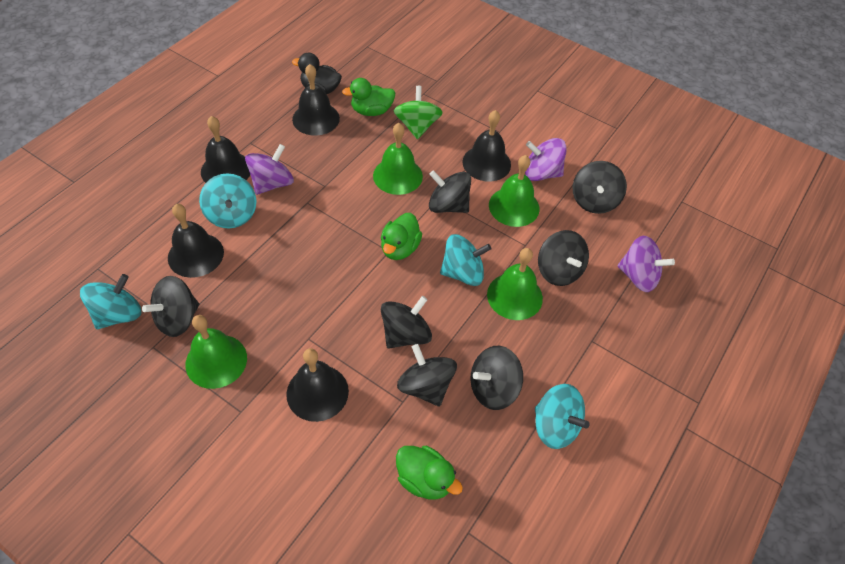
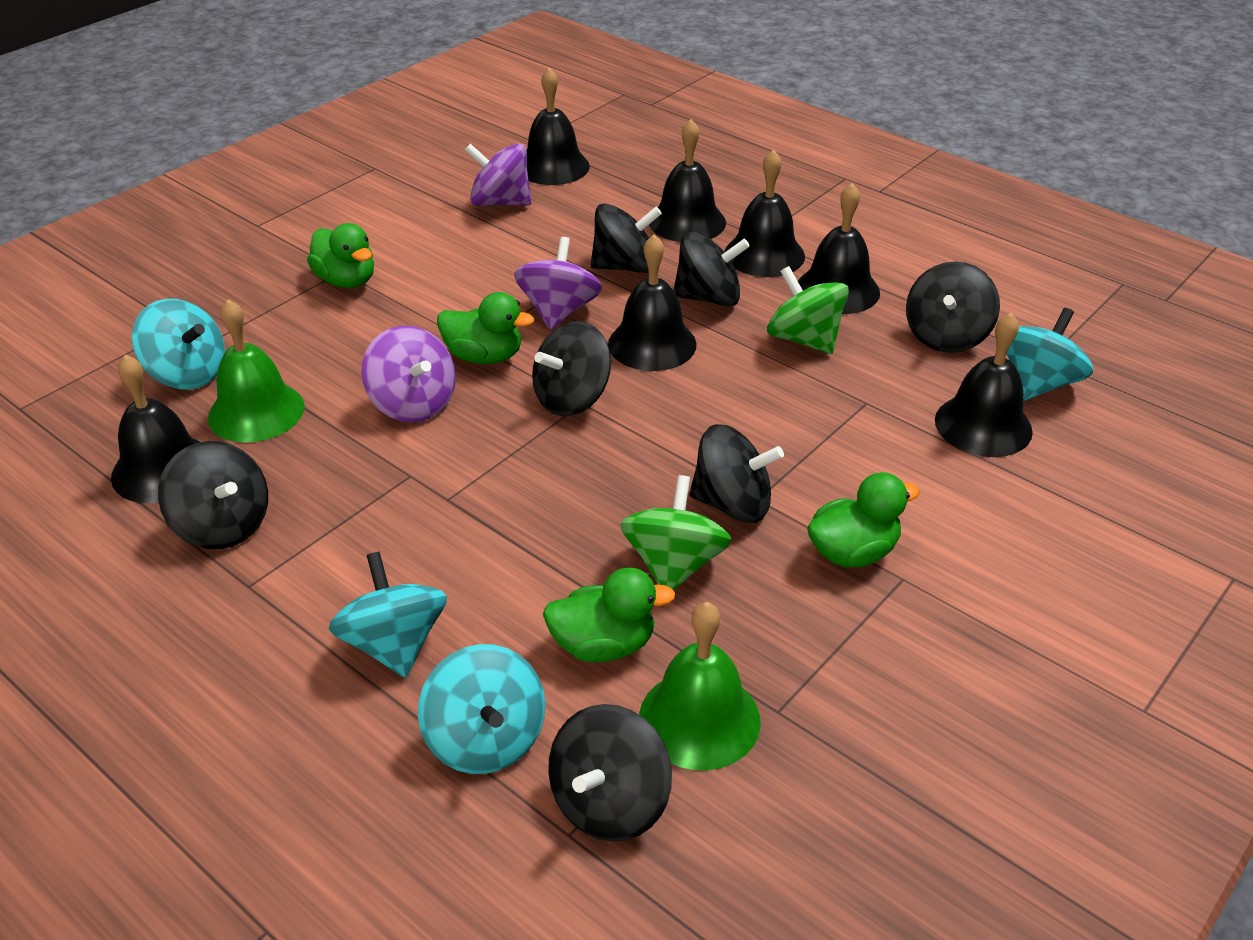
black bell: 5 -> 7
black duck: 1 -> 0
green bell: 4 -> 2
green duck: 3 -> 4
green spinning top: 1 -> 2

